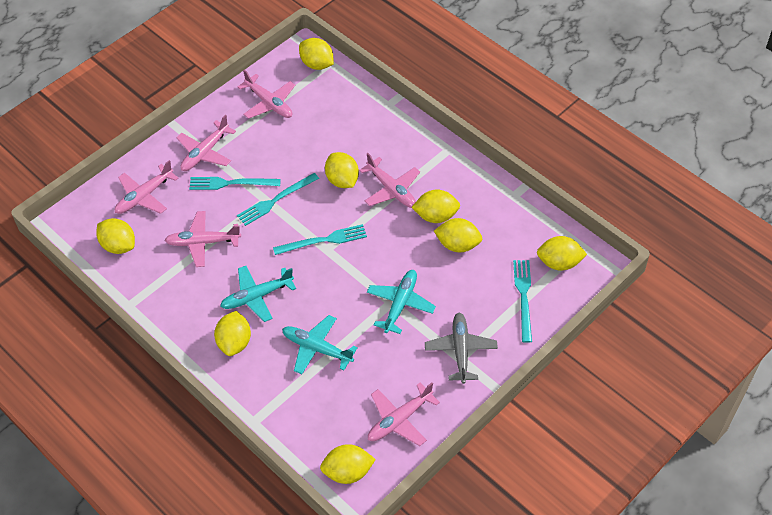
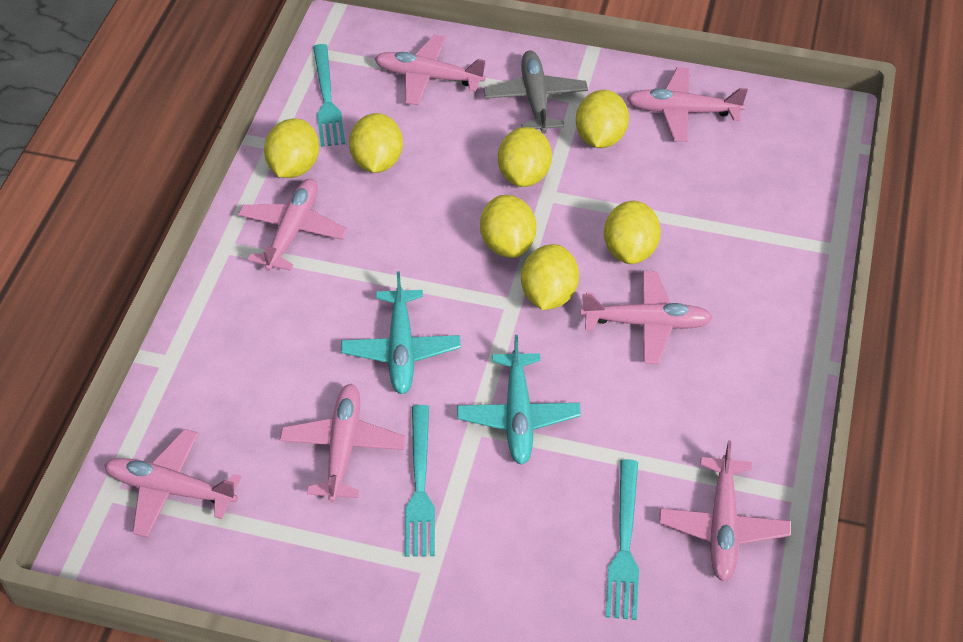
pink plane: 6 -> 7
turquoise fork: 4 -> 3
turquoise plane: 3 -> 2
yellow lemon: 8 -> 7

